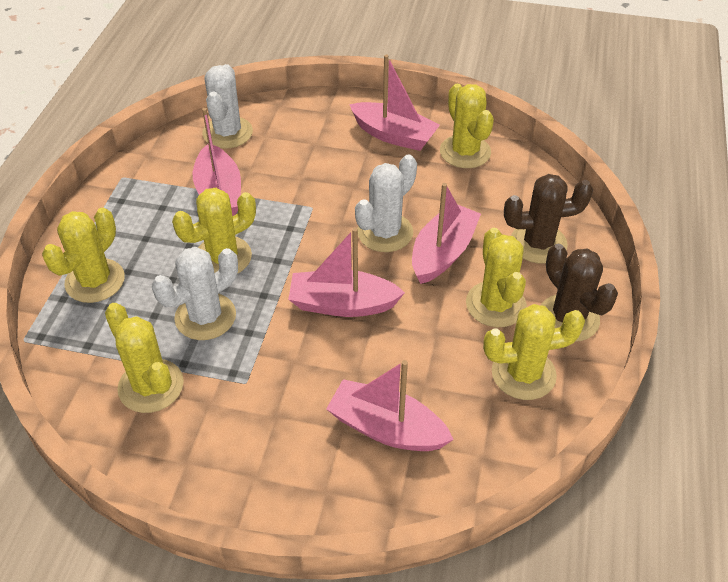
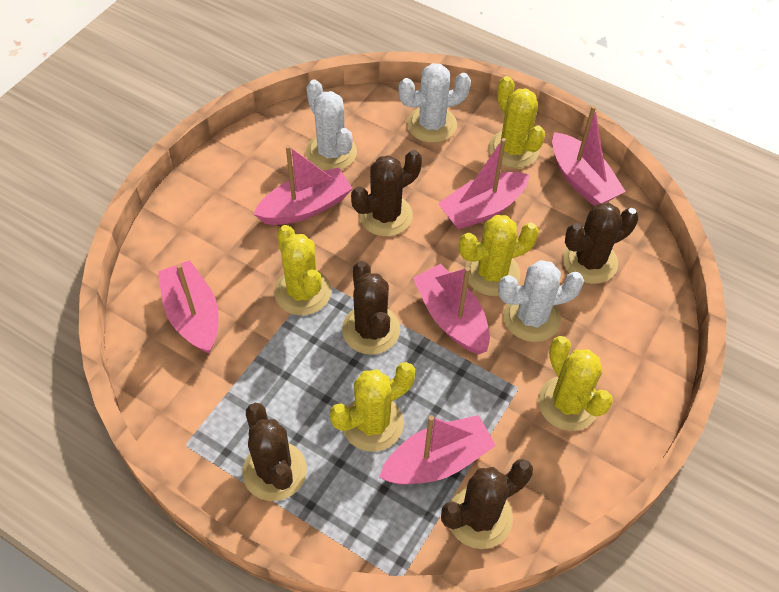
brown cactus: 2 -> 5
pink boat: 5 -> 6
yellow cactus: 6 -> 5

